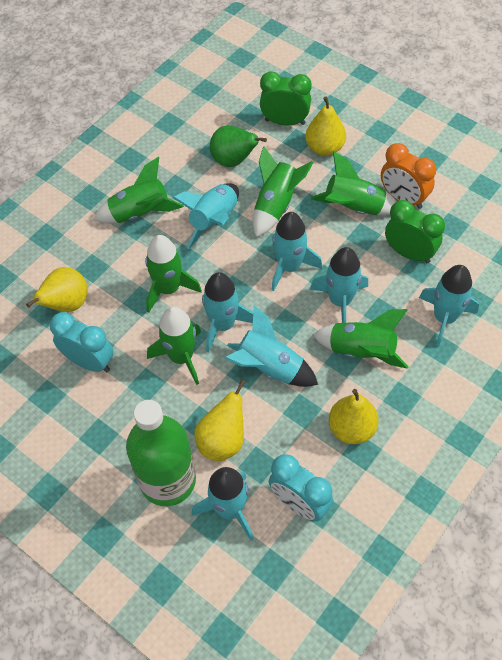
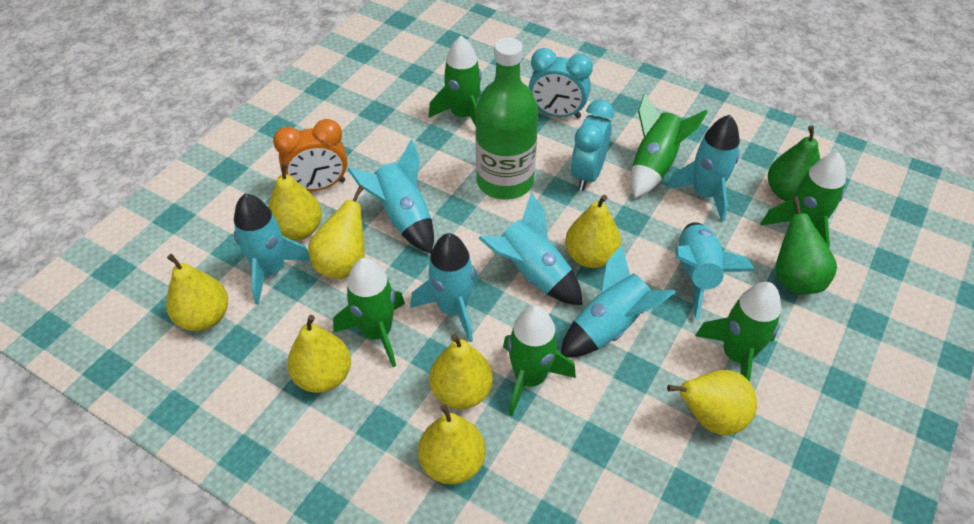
green clock: 2 -> 0
green pear: 1 -> 2
yellow pear: 4 -> 8

